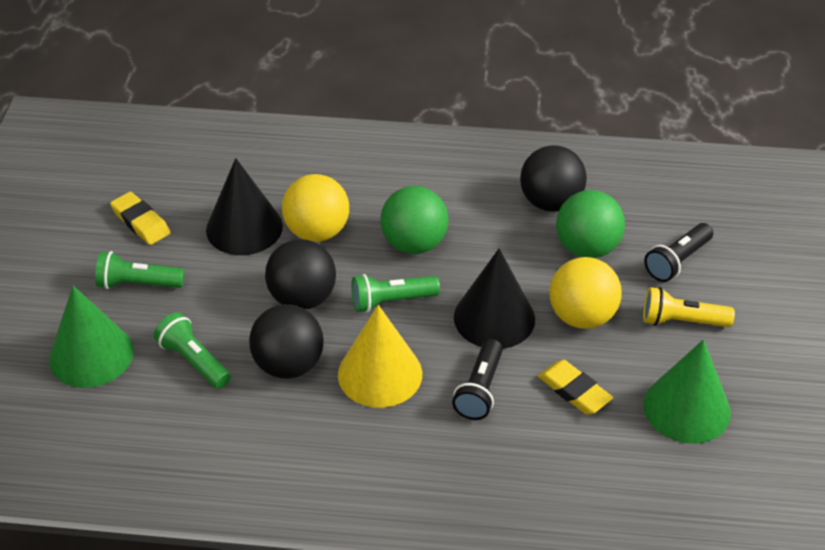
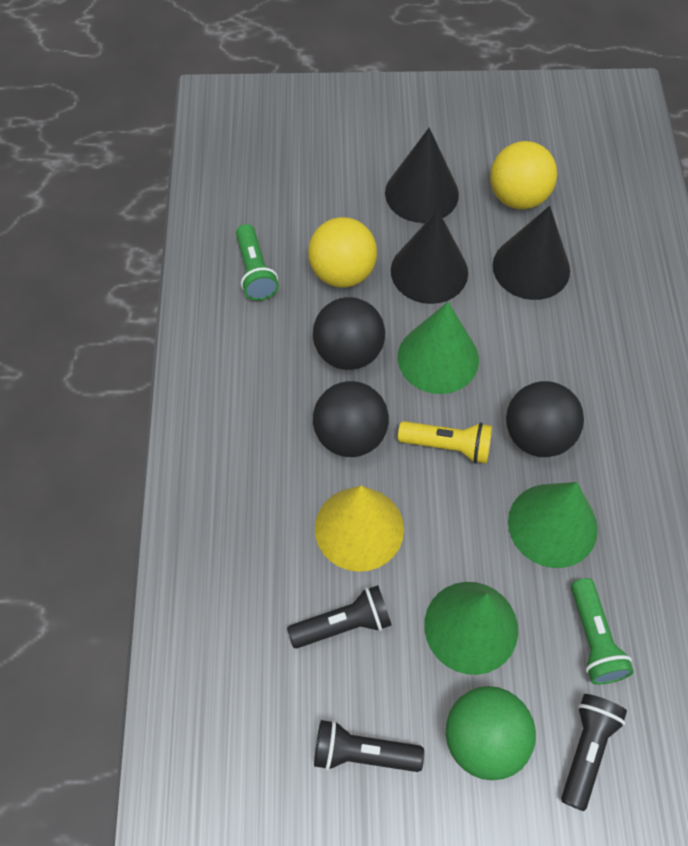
black cone: 2 -> 3
black flashlight: 2 -> 3
green ball: 2 -> 1
green cone: 2 -> 3
green flashlight: 3 -> 2
yellow eraser: 2 -> 0

